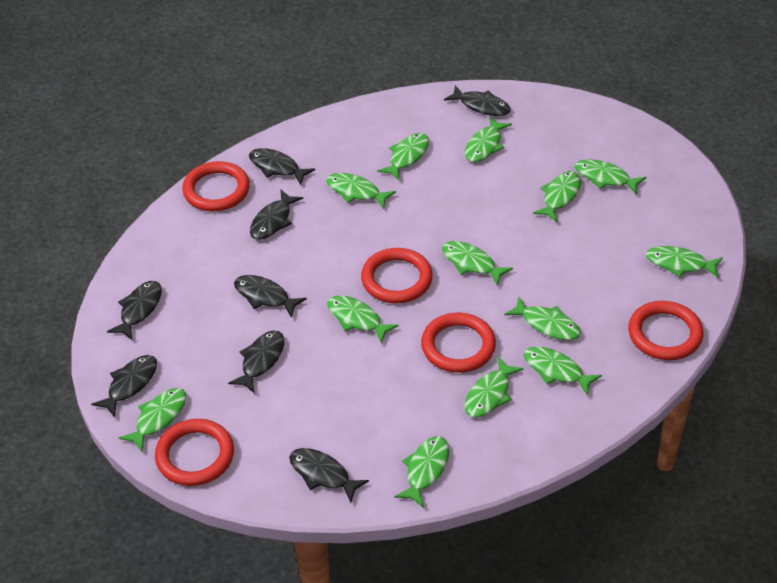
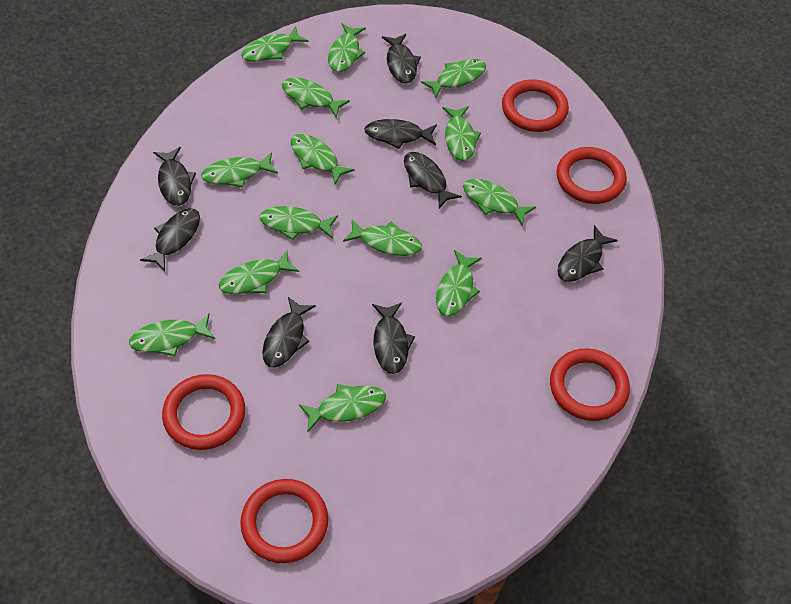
green fish: 13 -> 14

